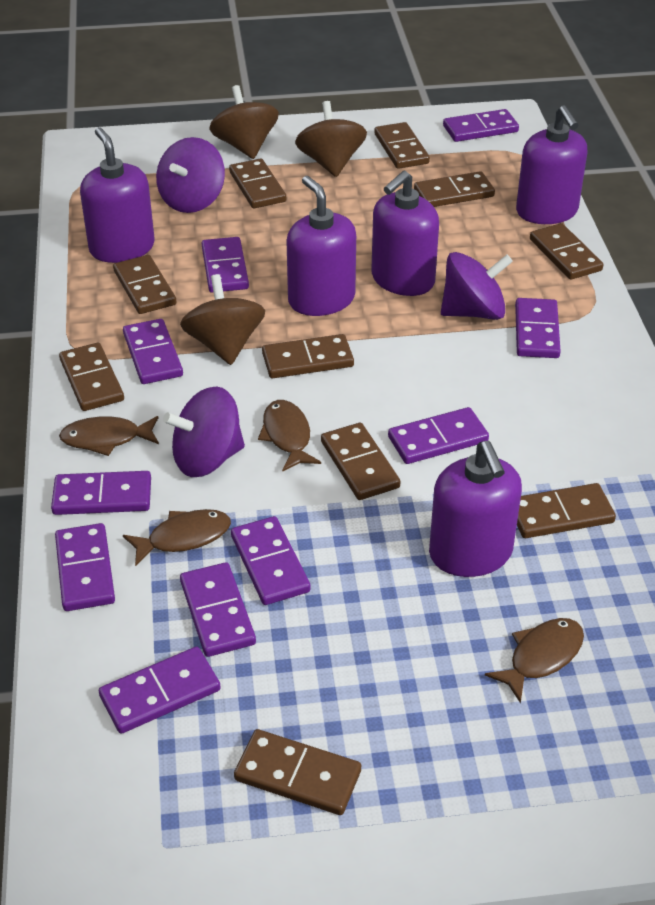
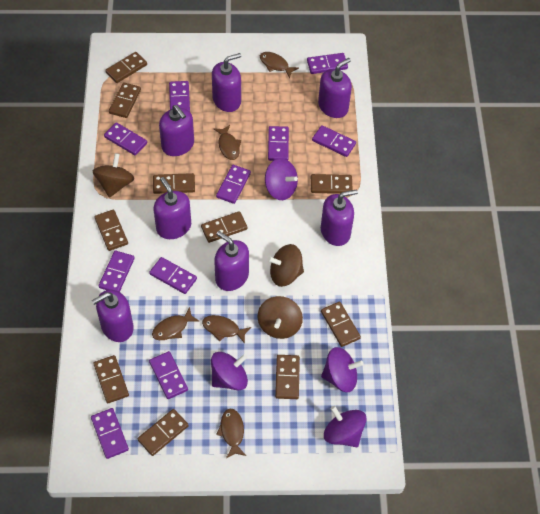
brown fish: 4 -> 5
purple soap dispenser: 5 -> 7
purple spinning top: 3 -> 4

